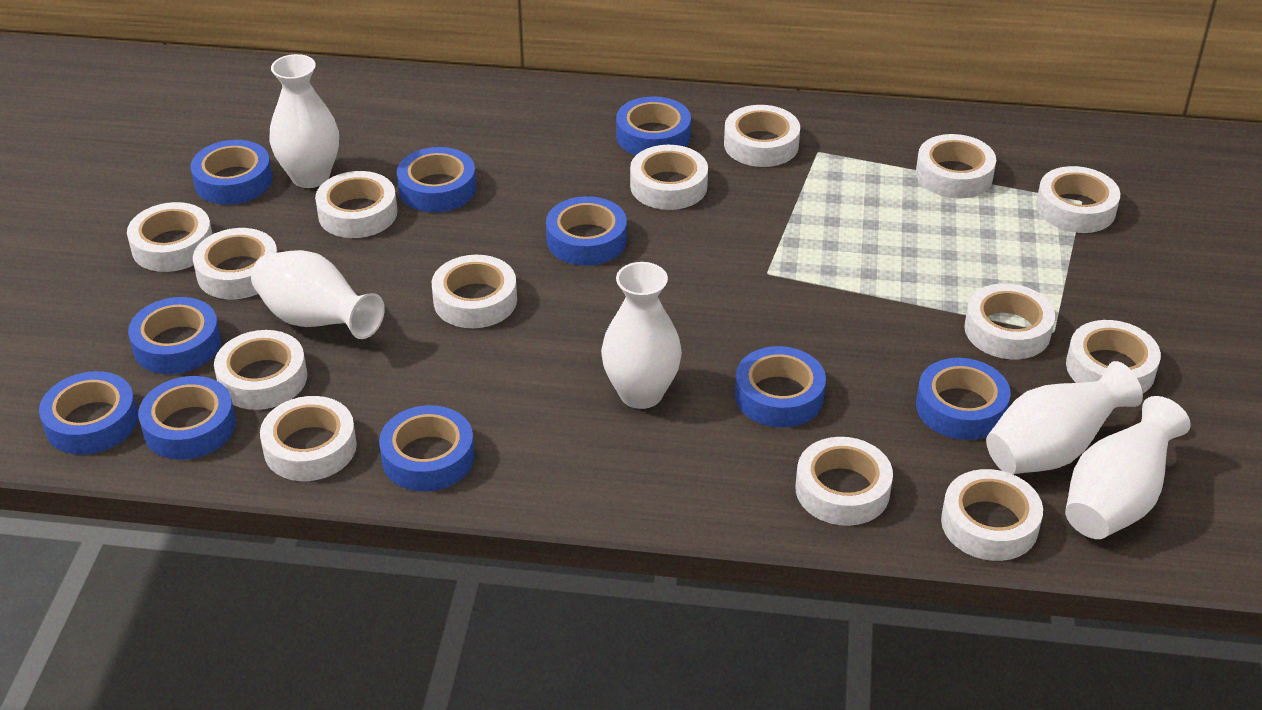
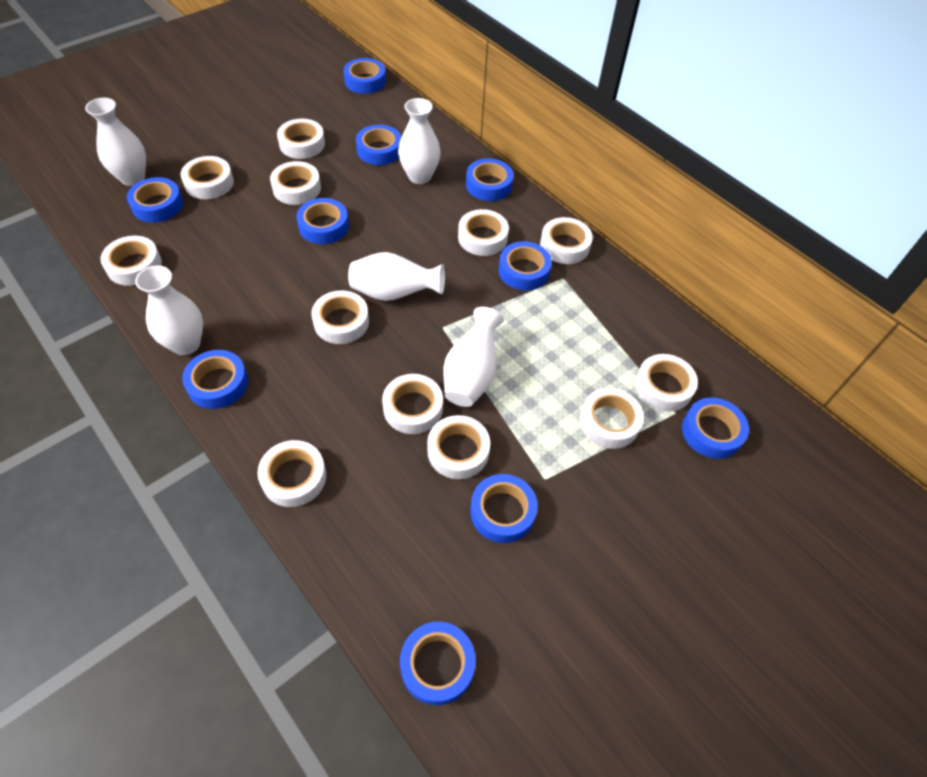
white tape: 14 -> 12

